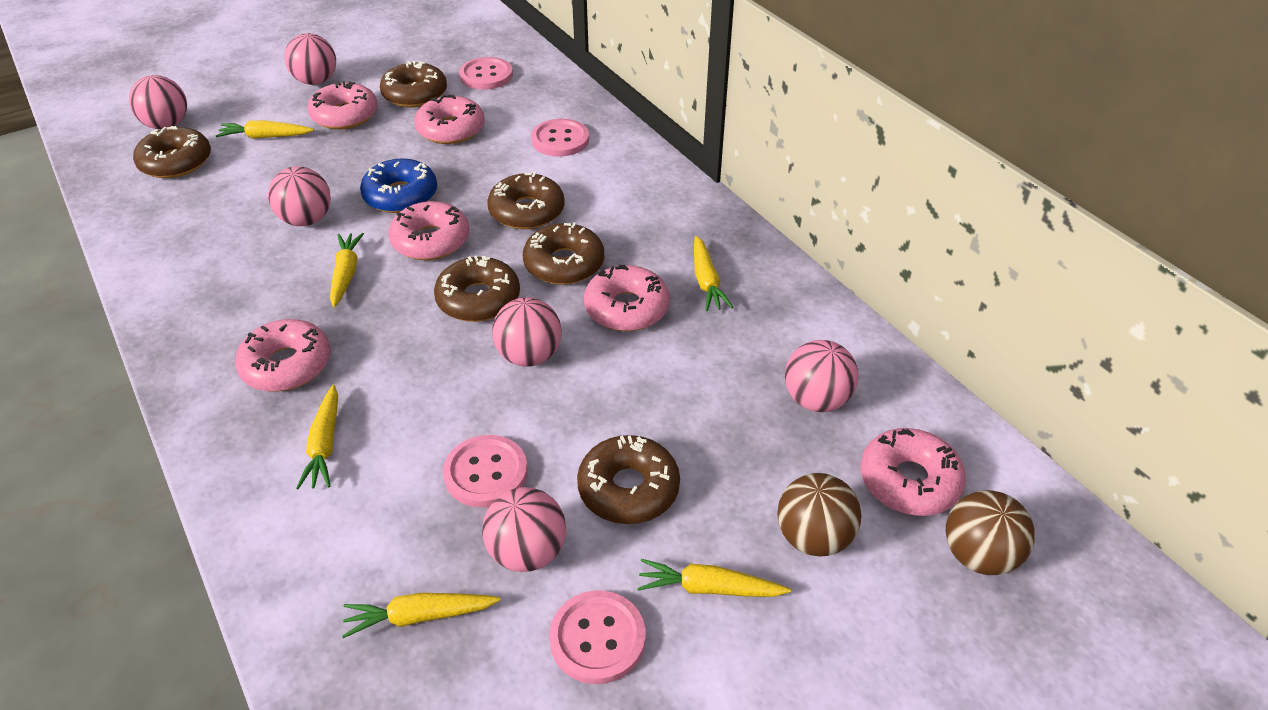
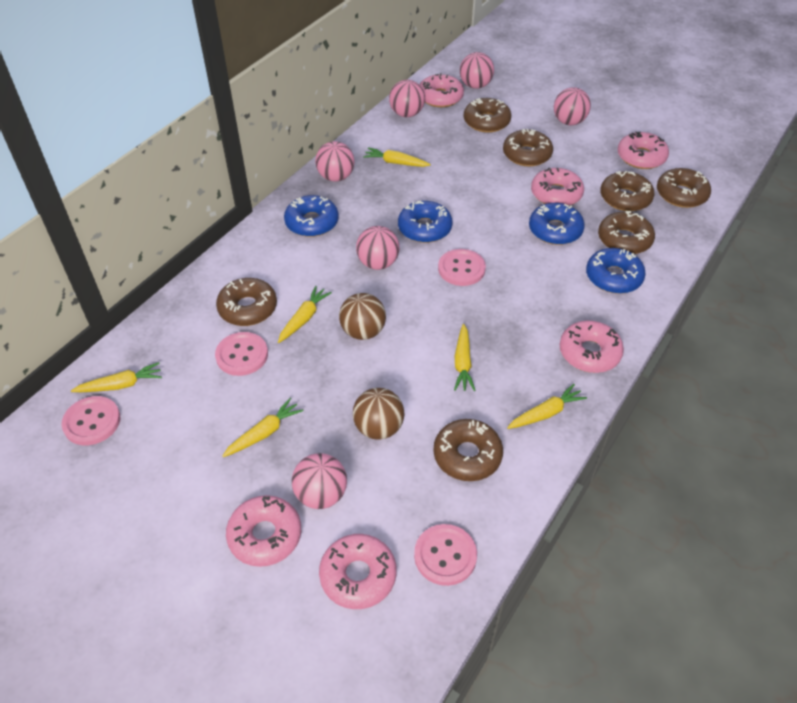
blue donut: 1 -> 4
brown donut: 6 -> 7

